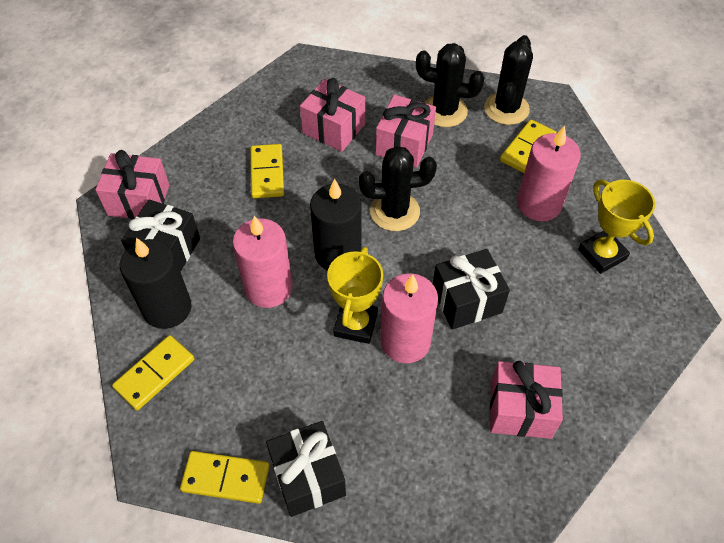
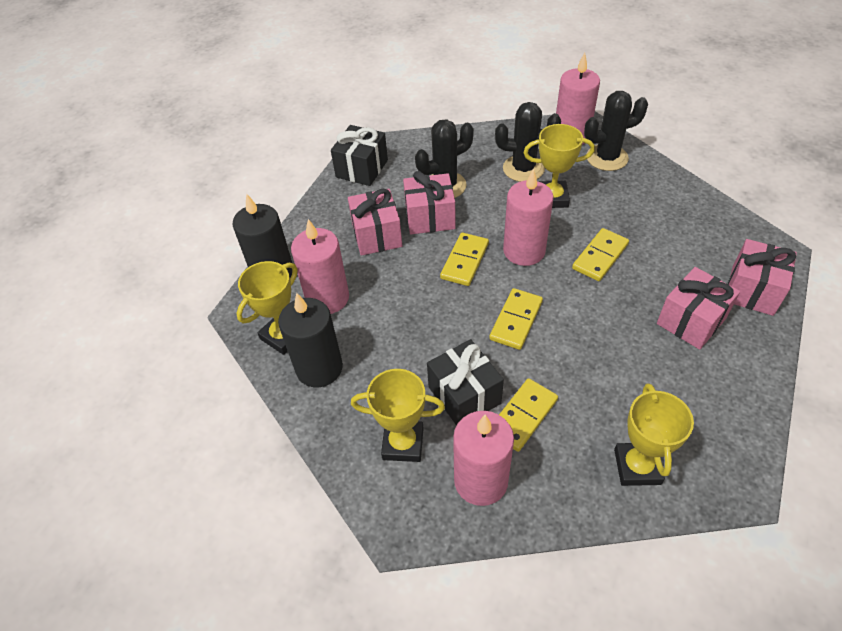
black gift: 3 -> 2
pink candle: 3 -> 4
yellow trophy: 2 -> 4

